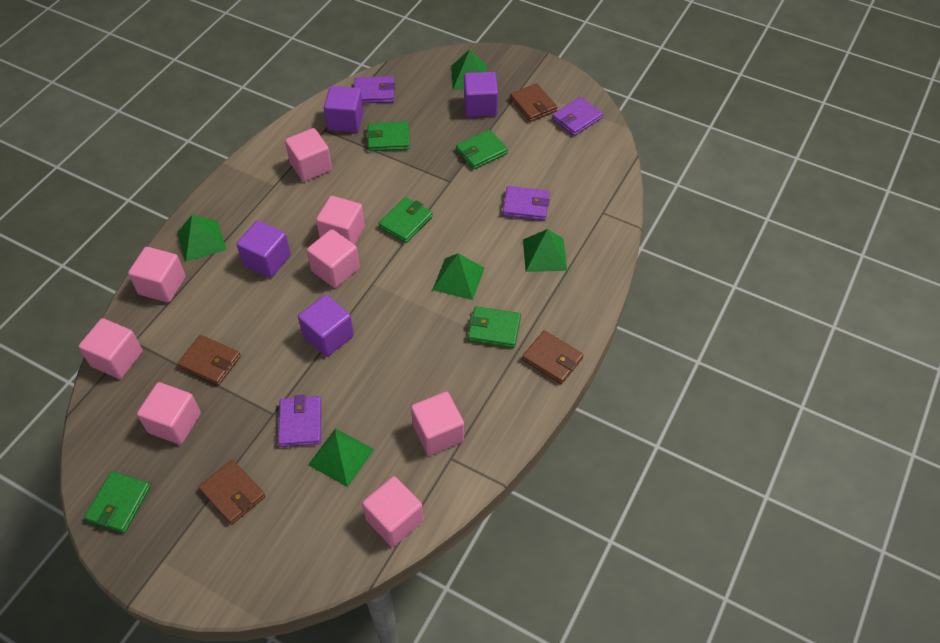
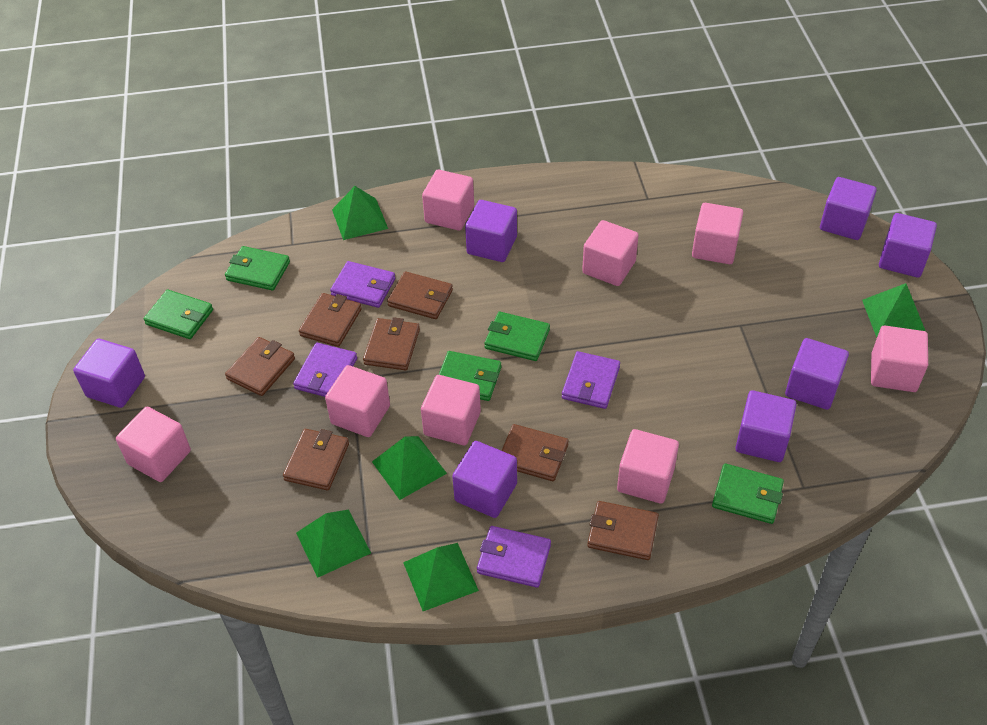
brown wallet: 4 -> 7
purple cube: 4 -> 7

